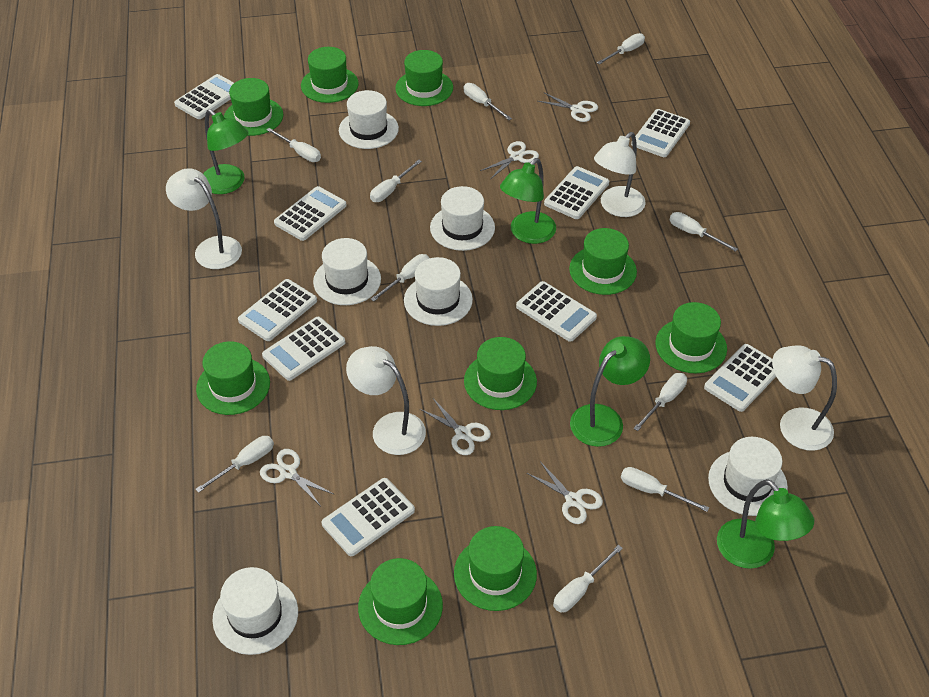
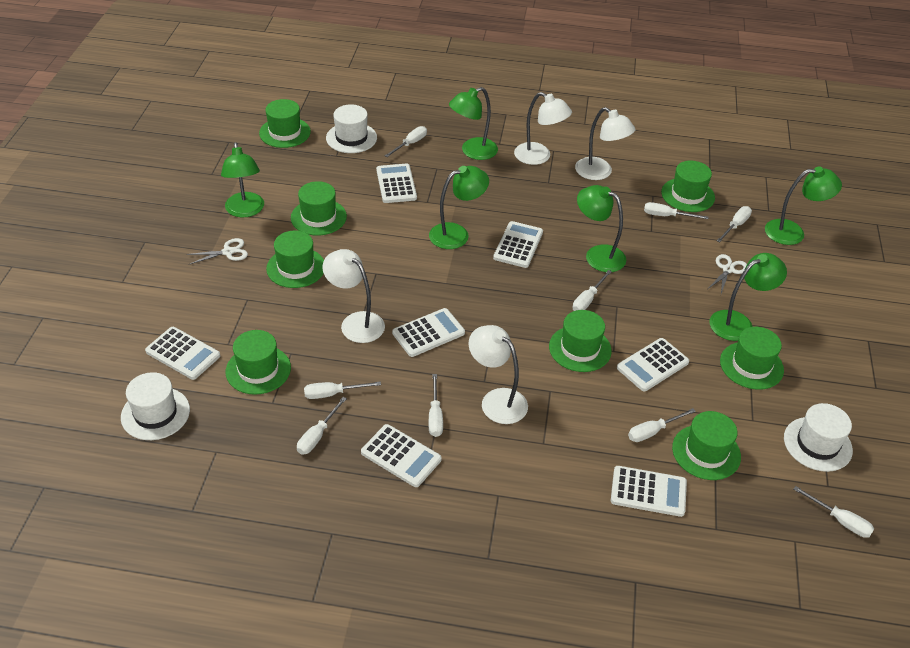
green hat: 9 -> 8
green lamp: 4 -> 6
white calculator: 9 -> 7
white hat: 6 -> 3
white scissors: 5 -> 2
white screwdriver: 10 -> 9

